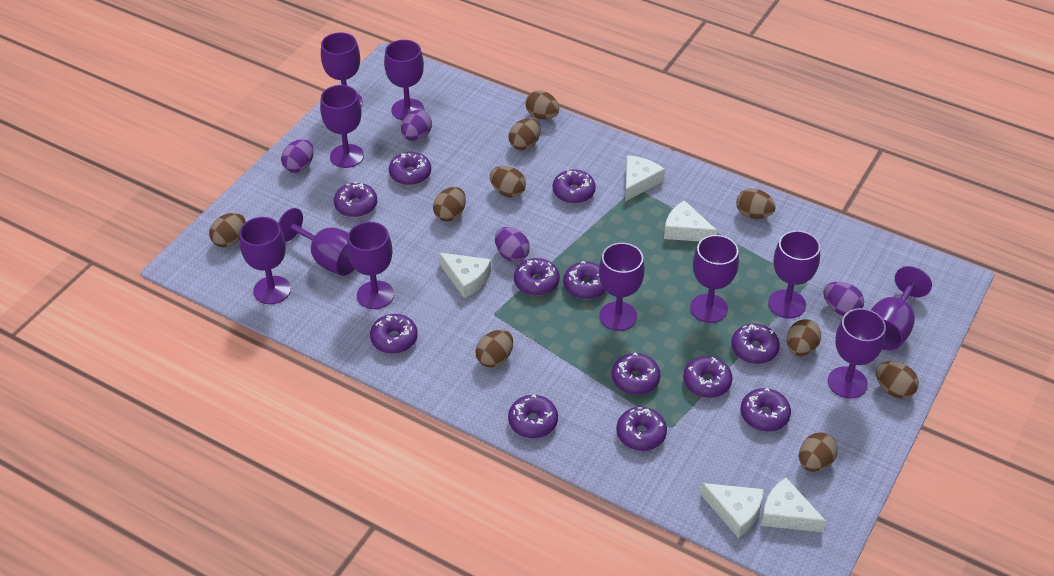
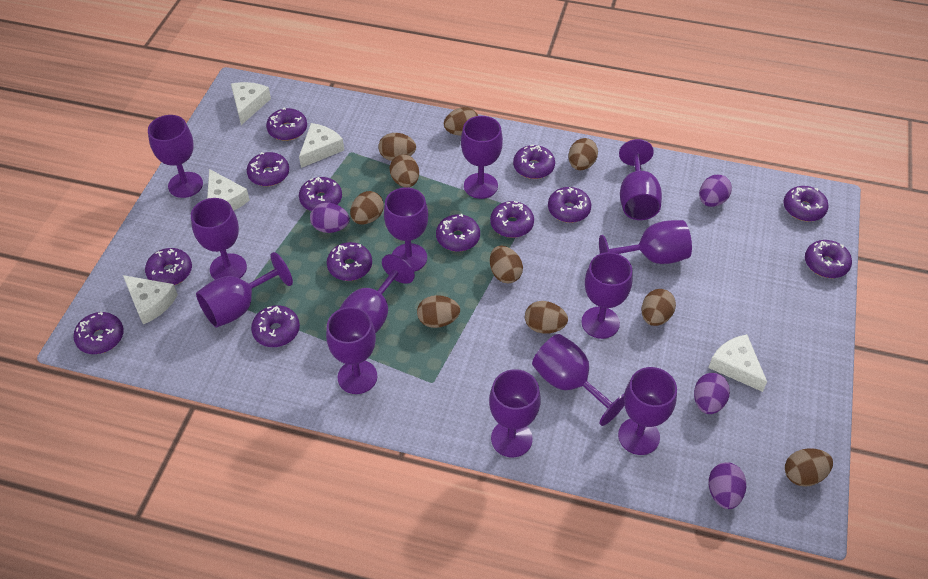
purple donut: 12 -> 13
purple goblet: 11 -> 13

